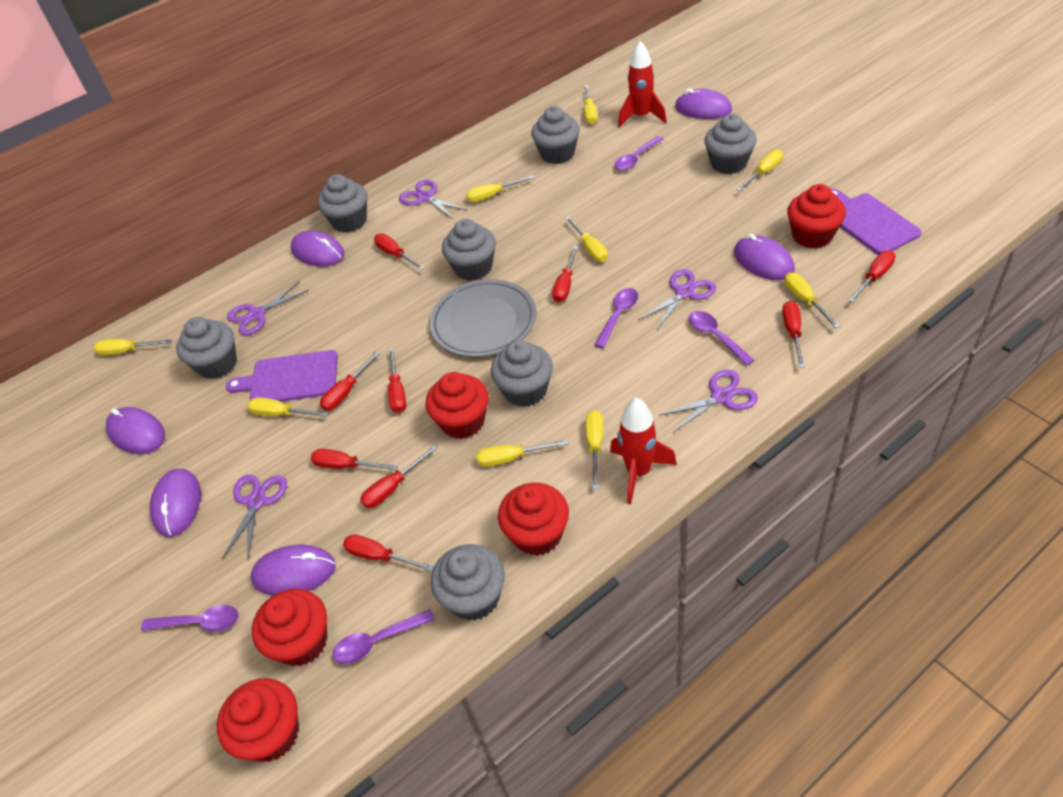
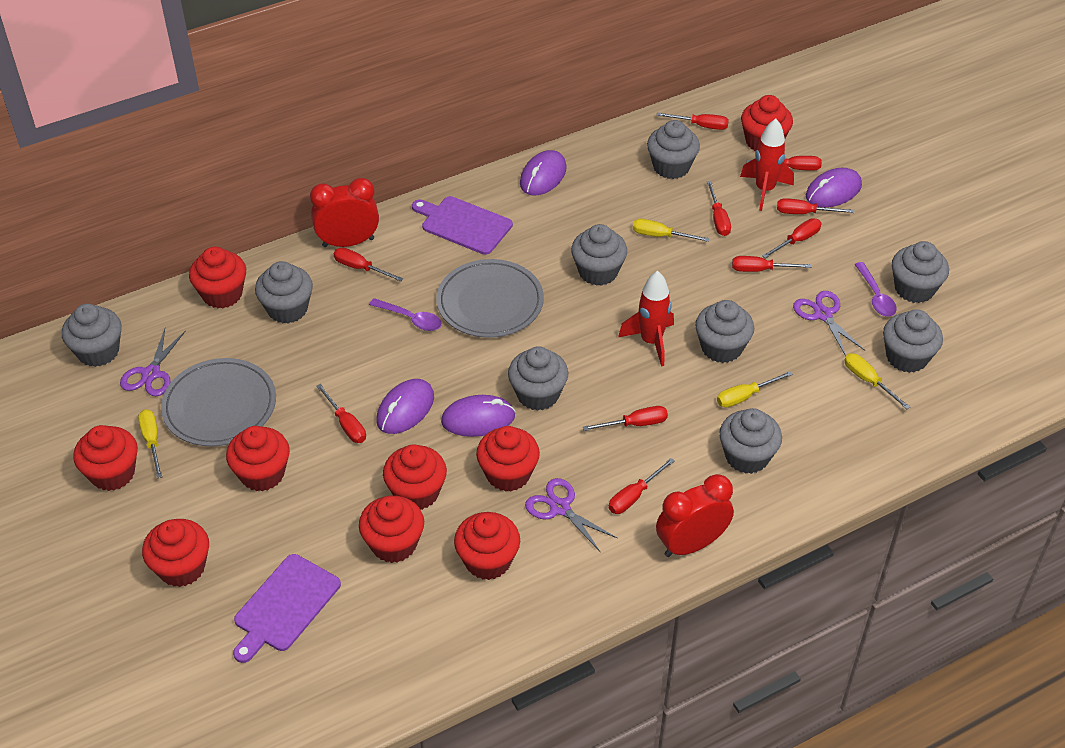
grey cupcake: 7 -> 9
grey plate: 1 -> 2
purple mouse: 6 -> 4
purple scissors: 5 -> 3
purple spoon: 5 -> 2
red clock: 0 -> 2
red cupcake: 5 -> 9
red screwdriver: 9 -> 10
yellow screwdriver: 9 -> 4

